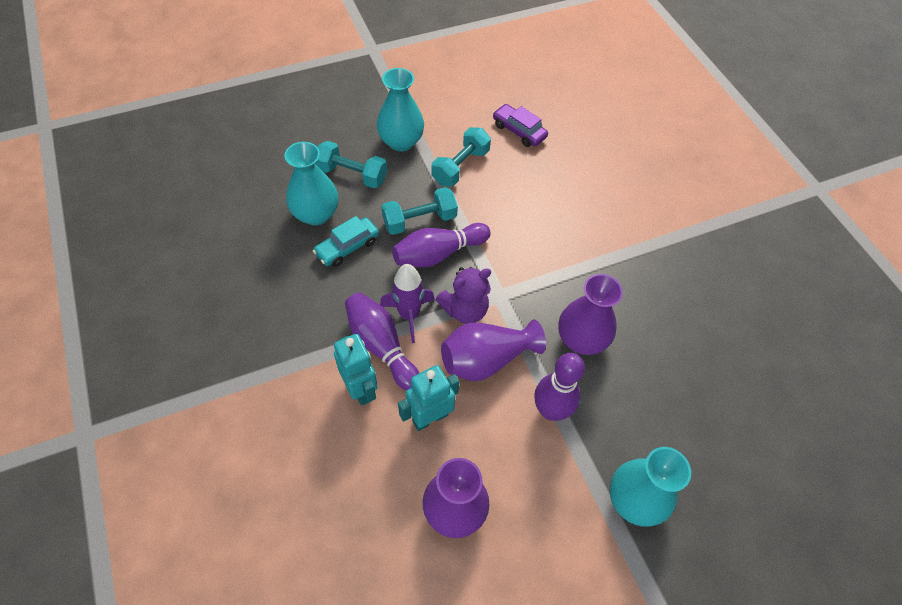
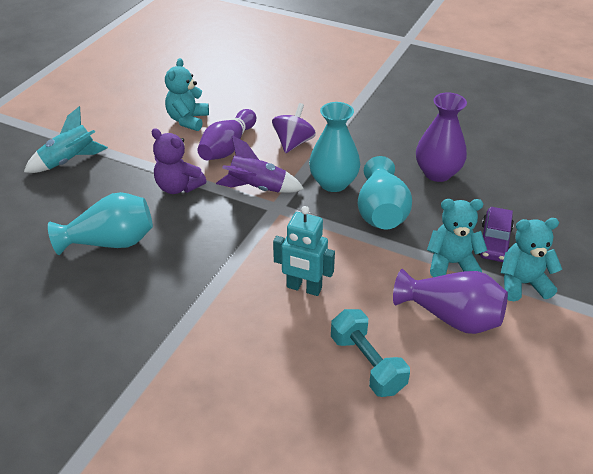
purple bowling pin: 3 -> 1
purple spinning top: 0 -> 1
purple vase: 3 -> 2
turquoise car: 1 -> 0
turquoise dumbbell: 3 -> 1
turquoise robot: 2 -> 1
turquoise rocket: 0 -> 1
turquoise teddy bear: 0 -> 3

